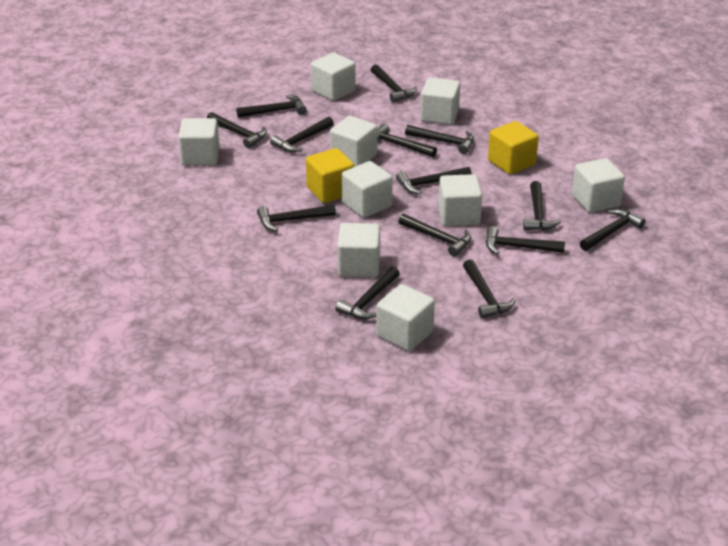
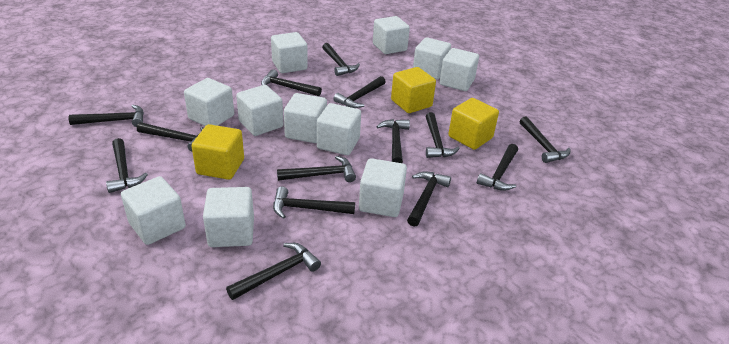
white cube: 9 -> 11
yellow cube: 2 -> 3

